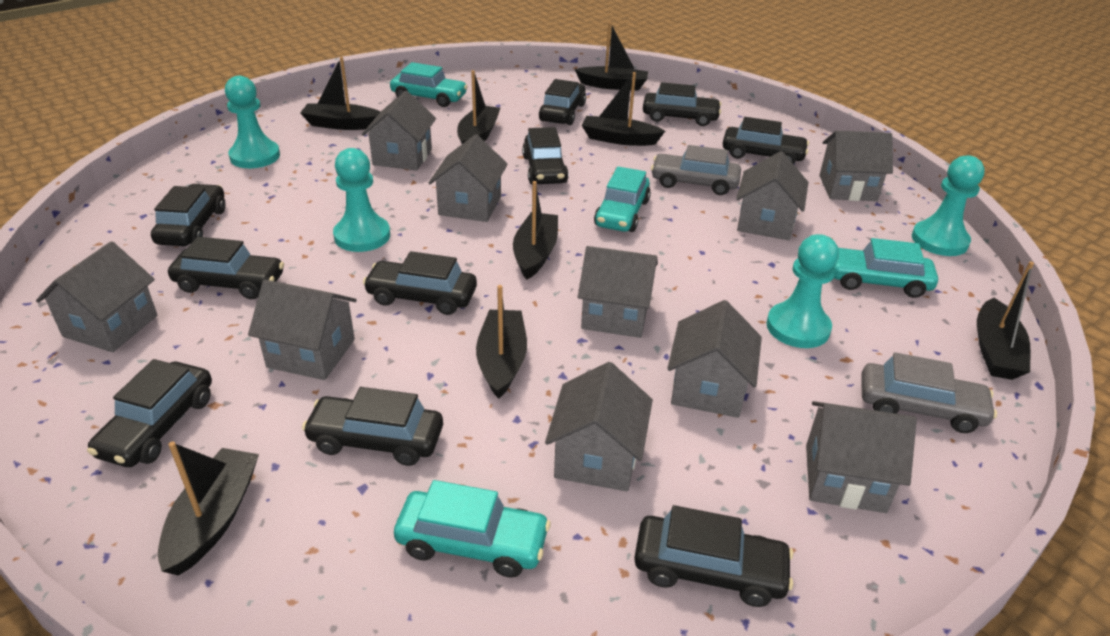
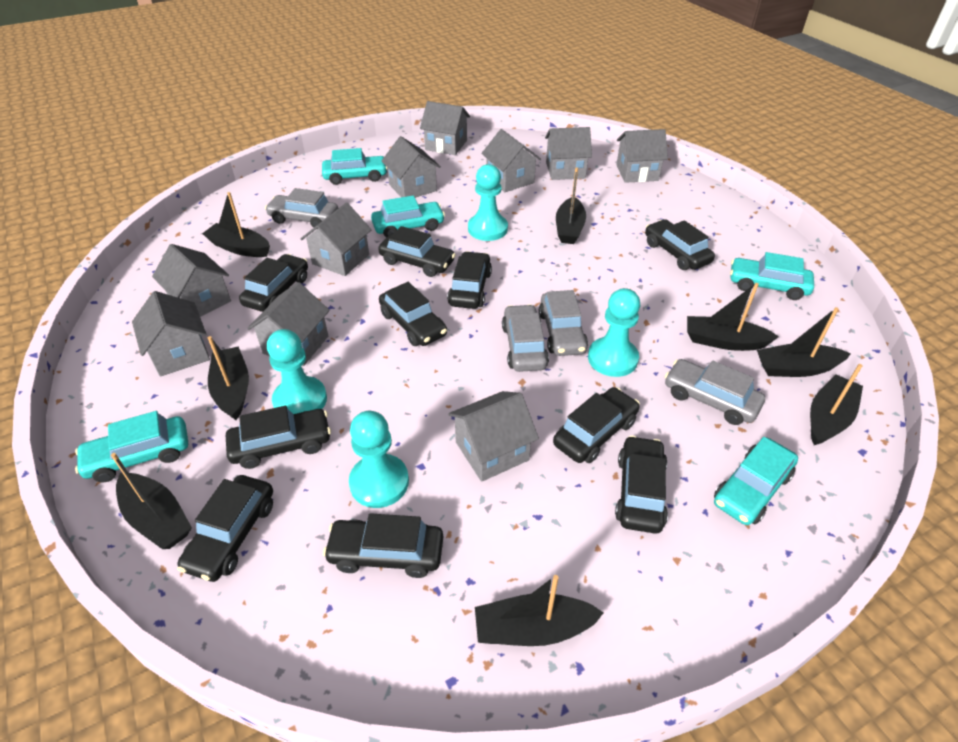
grey car: 2 -> 4
turquoise car: 4 -> 5

